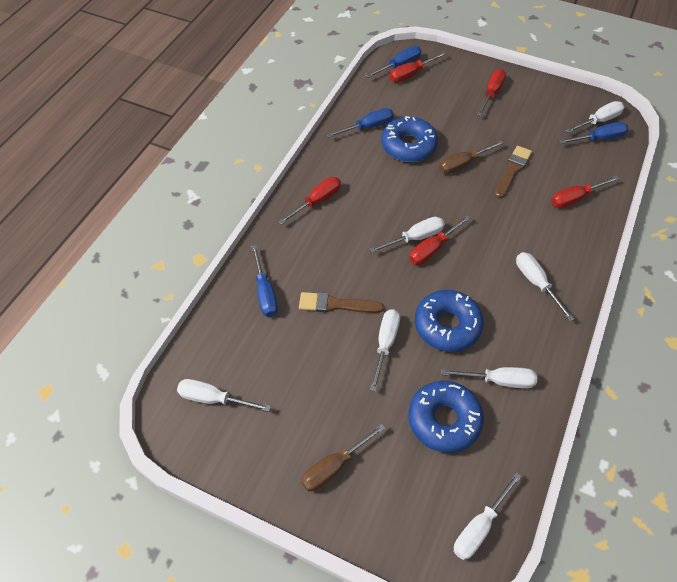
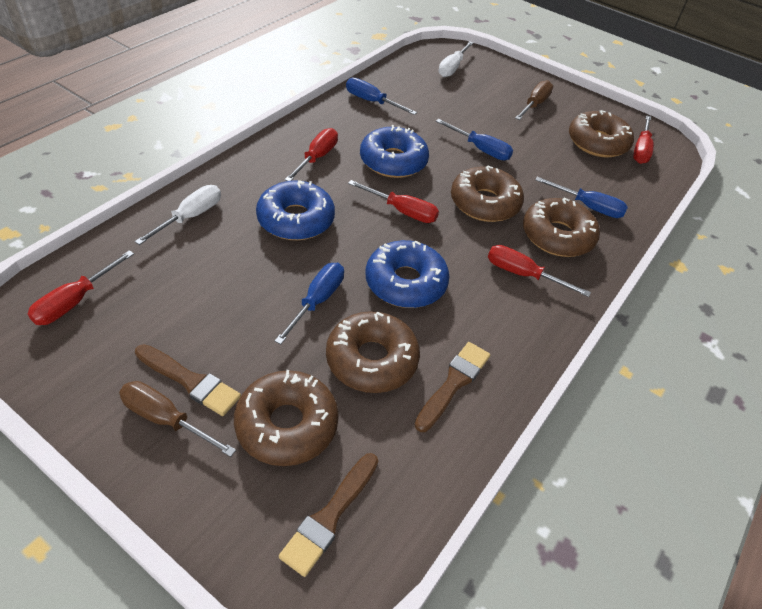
brown brush: 2 -> 3
brown donut: 0 -> 5
white screwdriver: 7 -> 2

